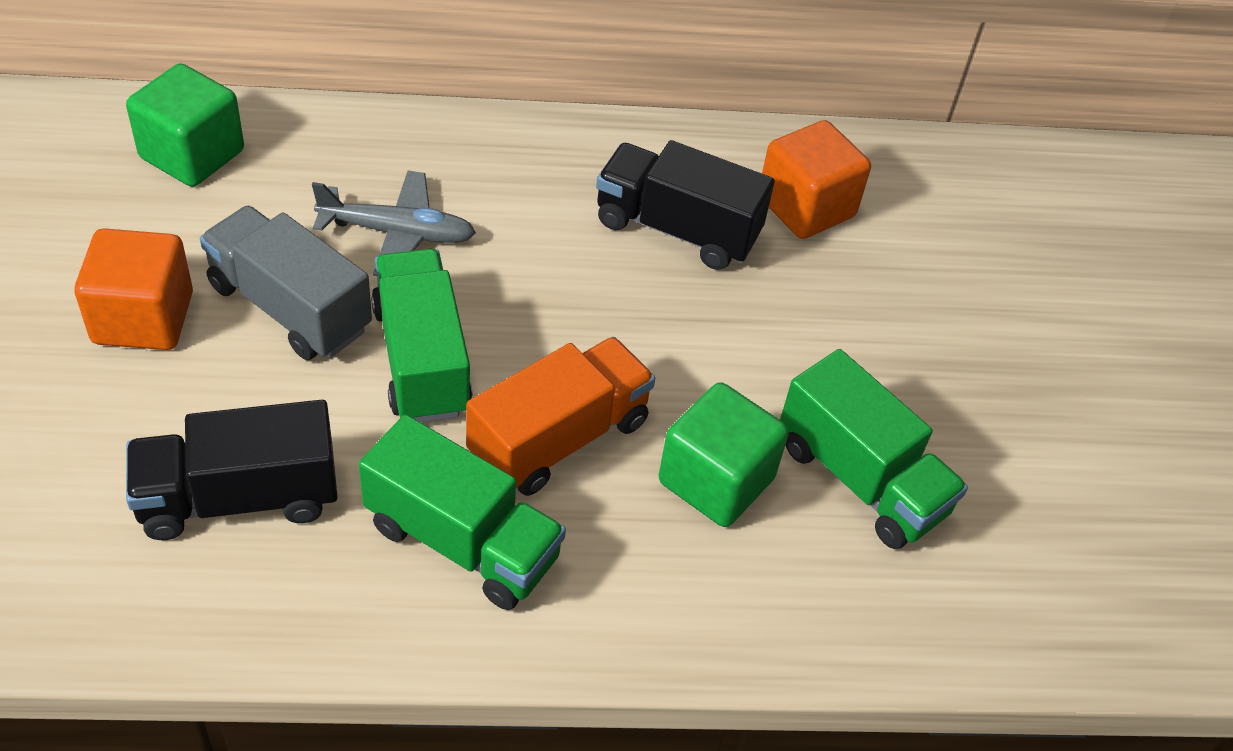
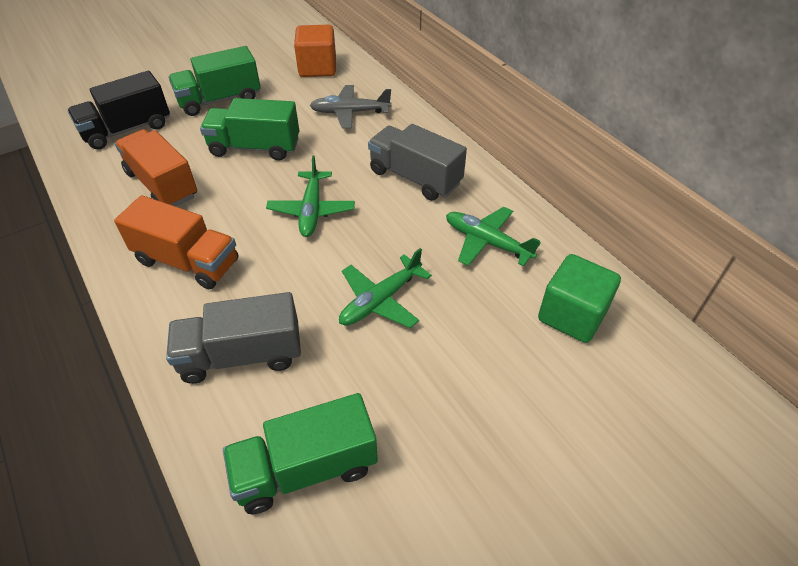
black truck: 2 -> 1
green cube: 2 -> 1
green plane: 0 -> 3
grey truck: 1 -> 2
orange cube: 2 -> 1
orange truck: 1 -> 2

